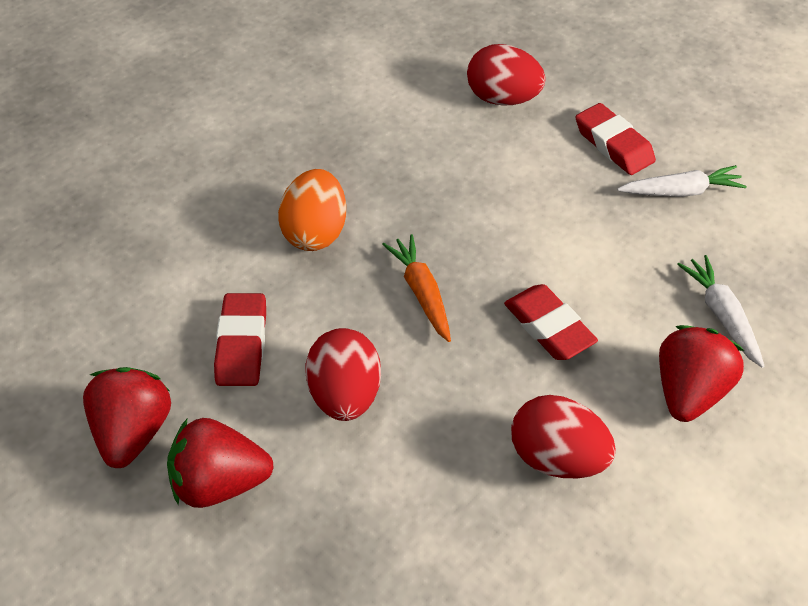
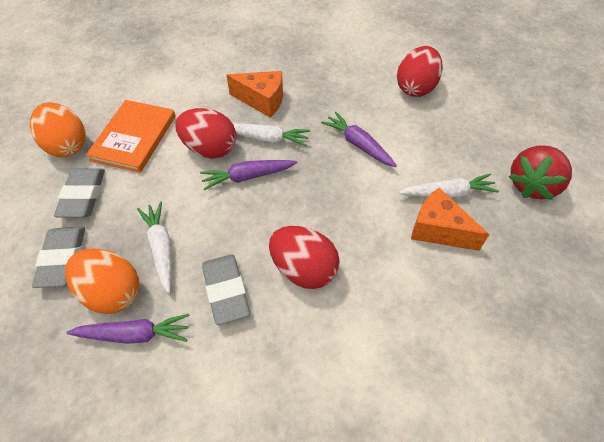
grey eraser: 0 -> 3
orange book: 0 -> 1
orange carrot: 1 -> 0
orange cheese: 0 -> 2
orange egg: 1 -> 2
purple carrot: 0 -> 3
red eraser: 3 -> 0
red strawberry: 3 -> 1
white carrot: 2 -> 3

